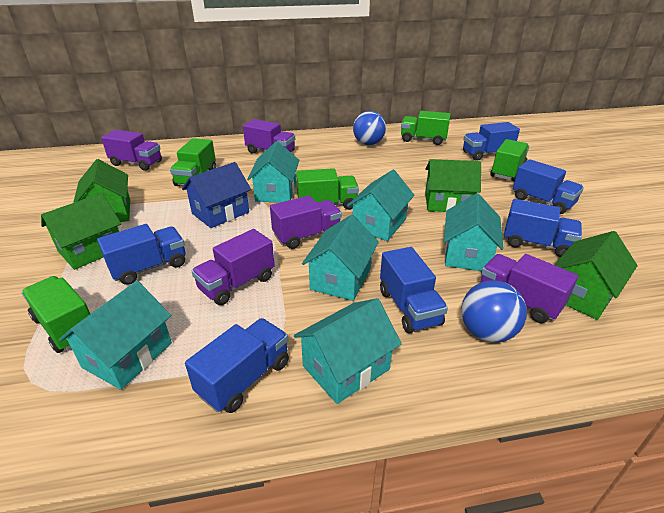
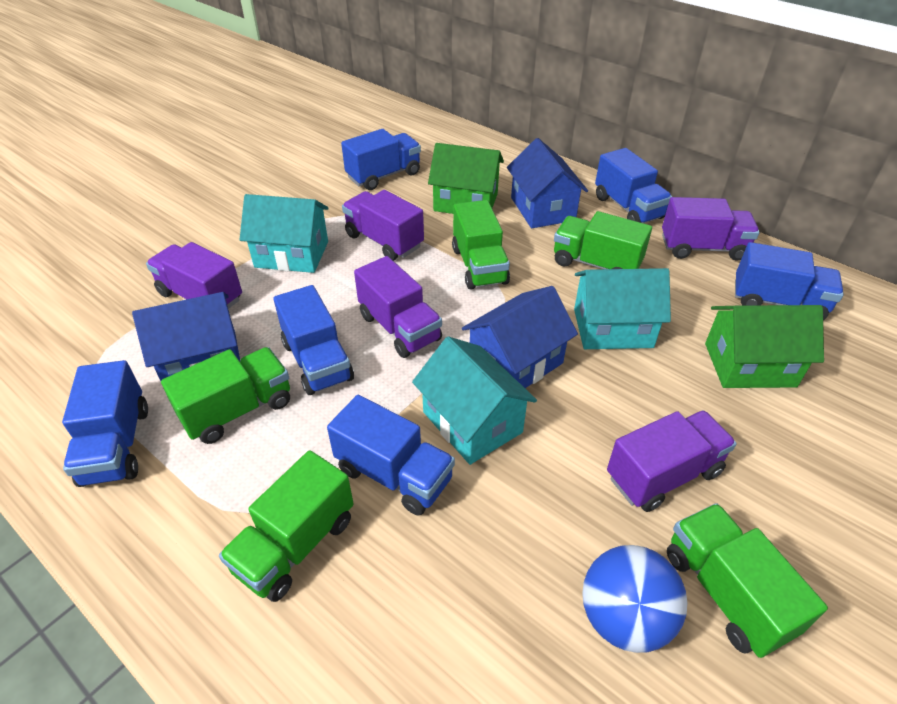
blue ball: 2 -> 1
blue house: 1 -> 3
green house: 4 -> 2
turquoise house: 6 -> 3

